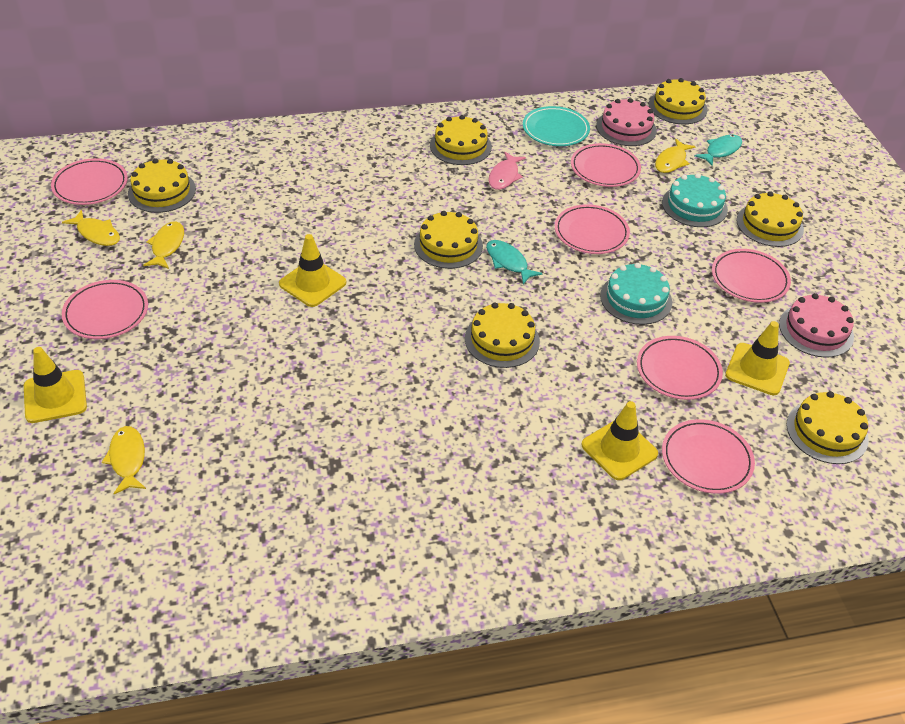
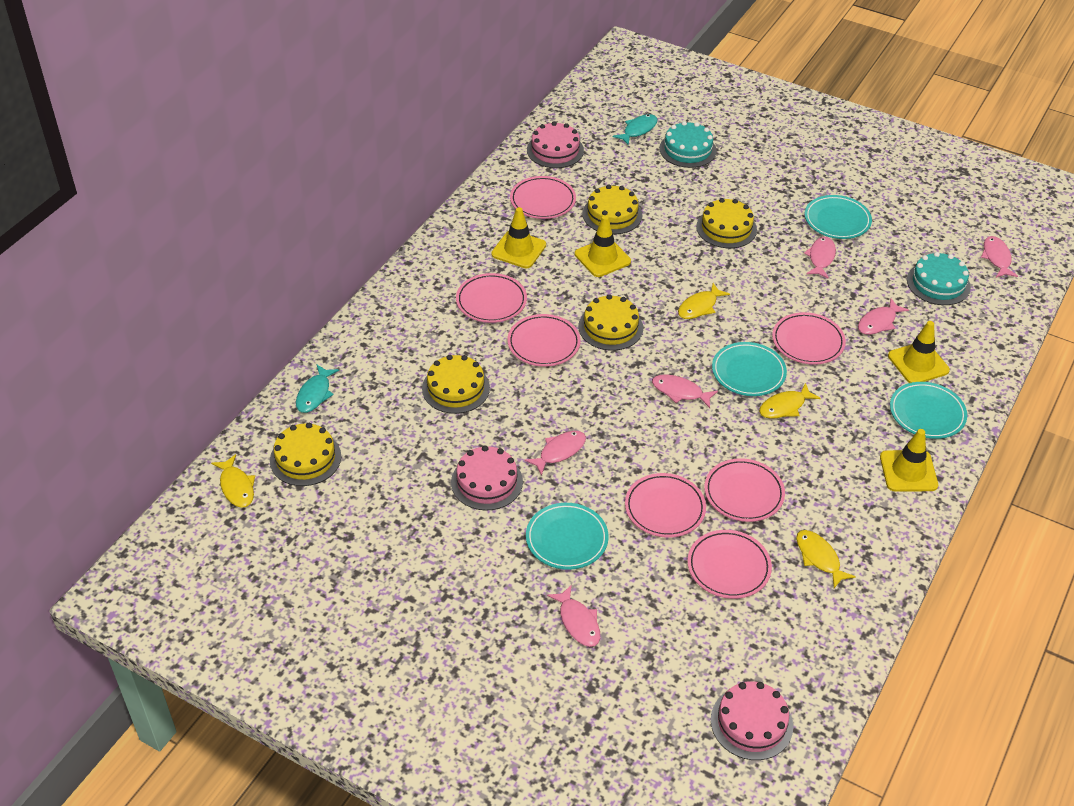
pink cake: 2 -> 3
pink fish: 1 -> 6
turquoise plate: 1 -> 4
yellow cake: 7 -> 5

